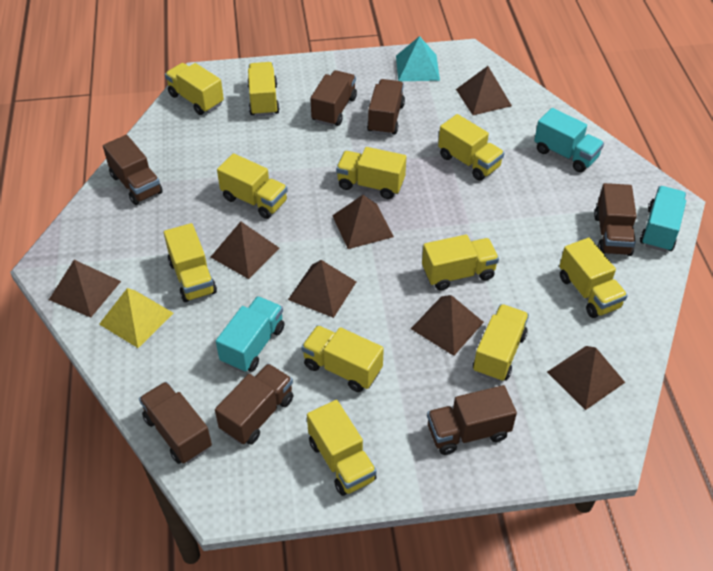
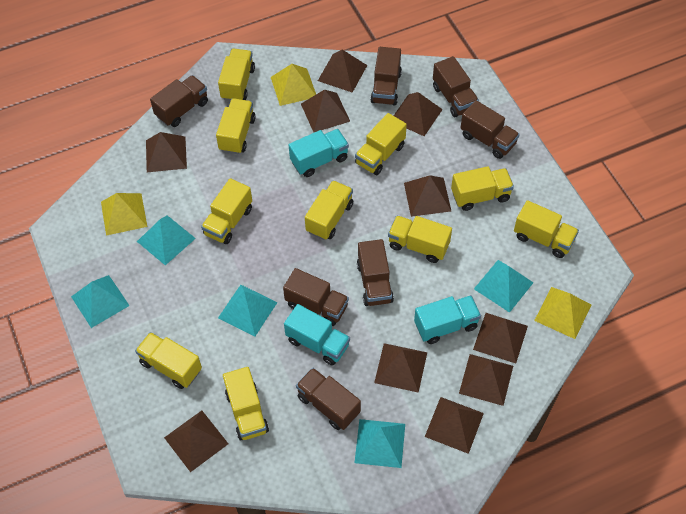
brown pyramid: 7 -> 10
turquoise pyramid: 1 -> 5
yellow pyramid: 1 -> 3
yellow truck: 11 -> 10

